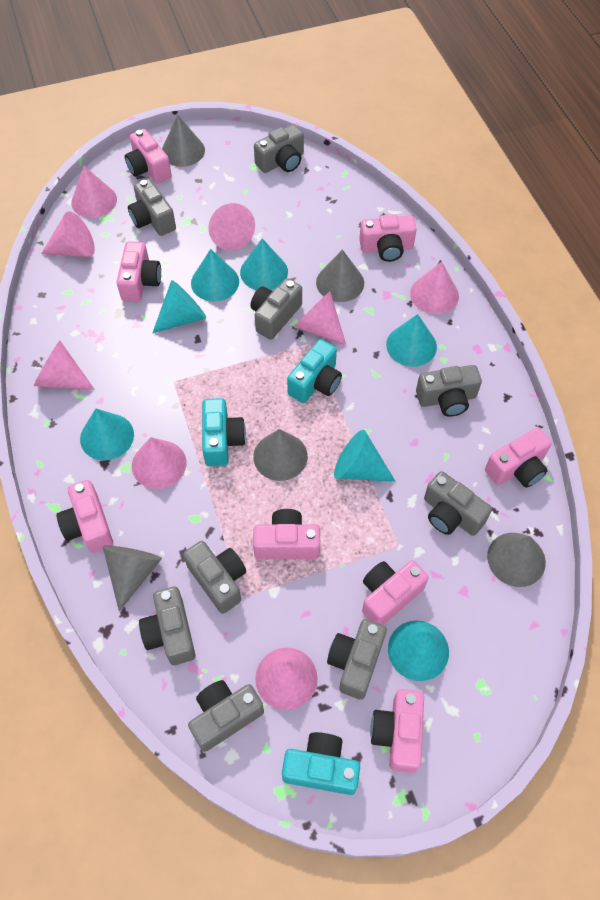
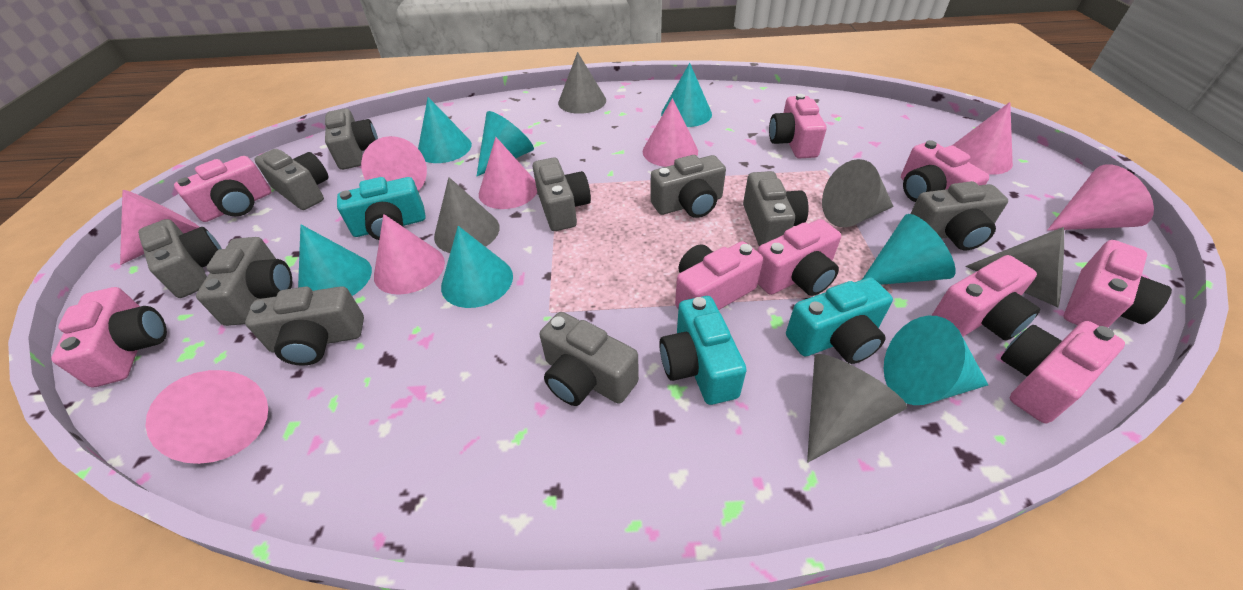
grey camera: 9 -> 10
pink camera: 8 -> 9

